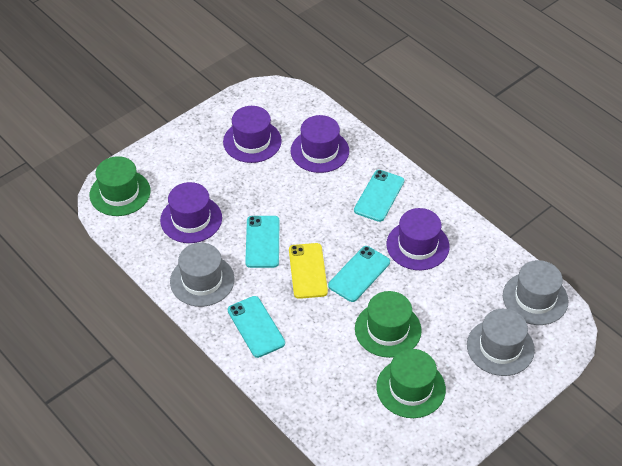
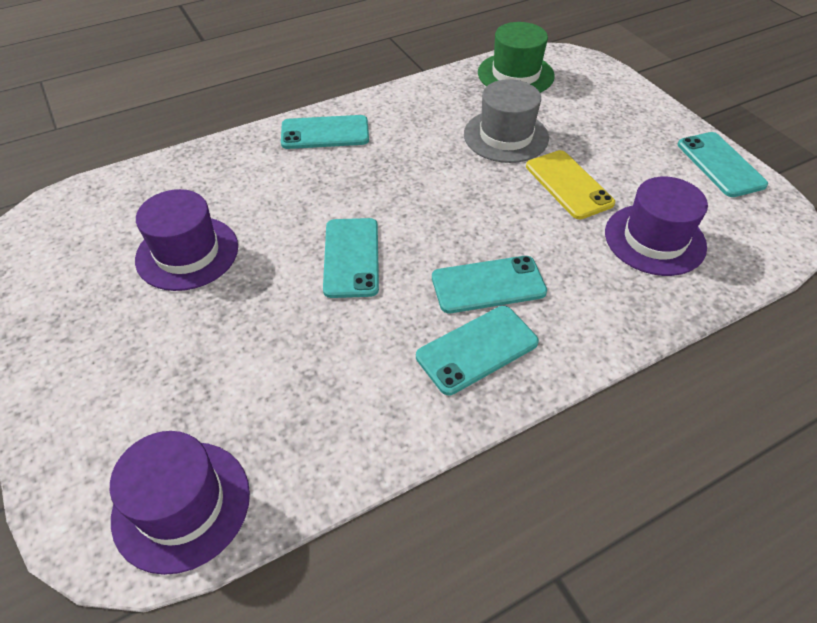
green hat: 3 -> 1
grey hat: 3 -> 1
purple hat: 4 -> 3
turquoise phone: 4 -> 5

